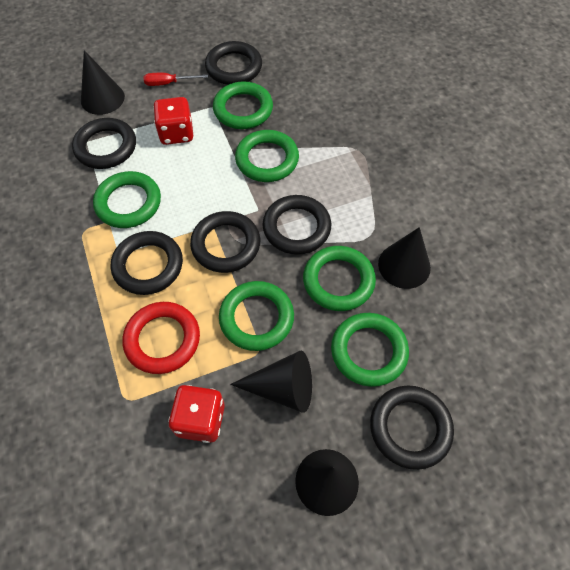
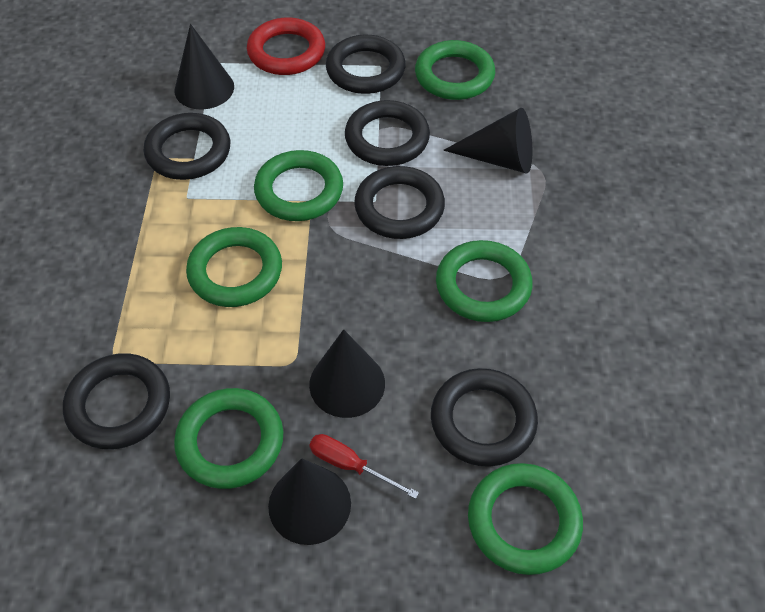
red dice: 2 -> 0

